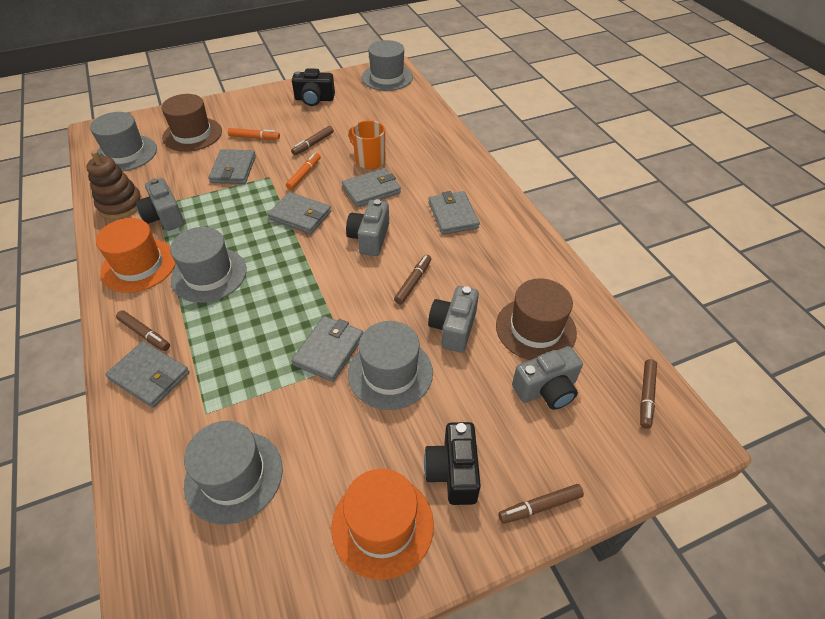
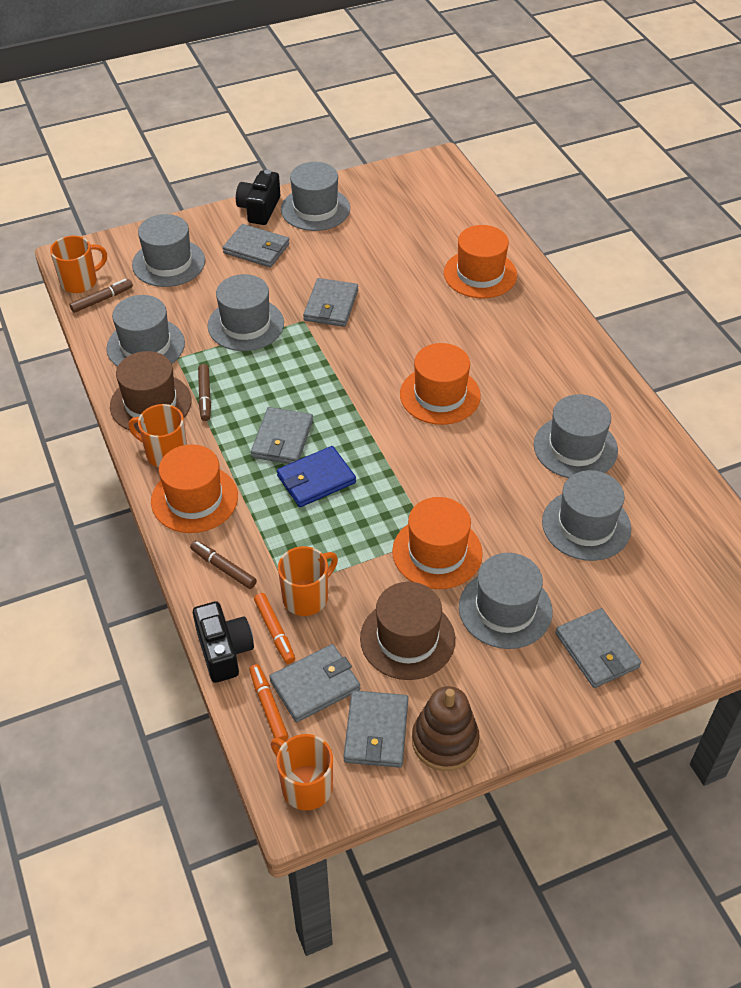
blue wallet: 0 -> 1
brown marker: 5 -> 3
grey camera: 4 -> 0
grey hat: 5 -> 7
orange hat: 2 -> 4
orange mug: 1 -> 4

